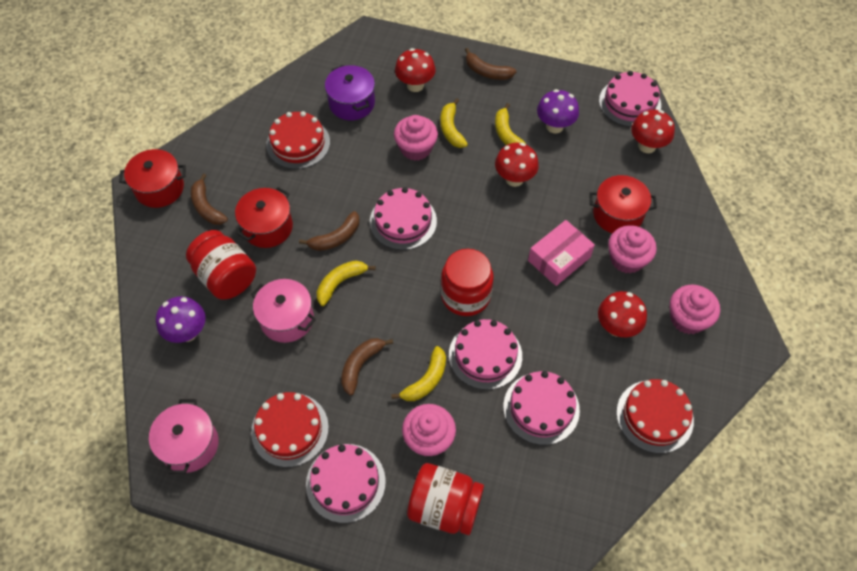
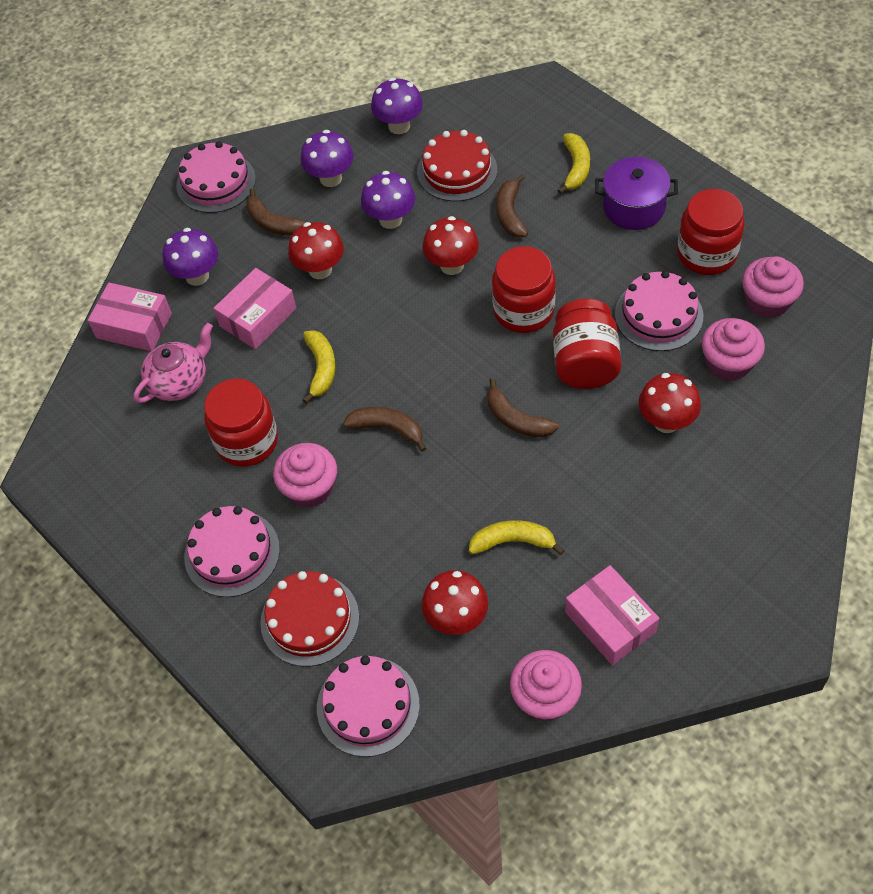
pink box: 1 -> 3
pink cake: 5 -> 4
pink pot: 2 -> 0
pink teapot: 0 -> 1
purple mushroom: 2 -> 4
red cake: 3 -> 2
red jar: 3 -> 4
red pot: 3 -> 0
yellow banana: 4 -> 3

